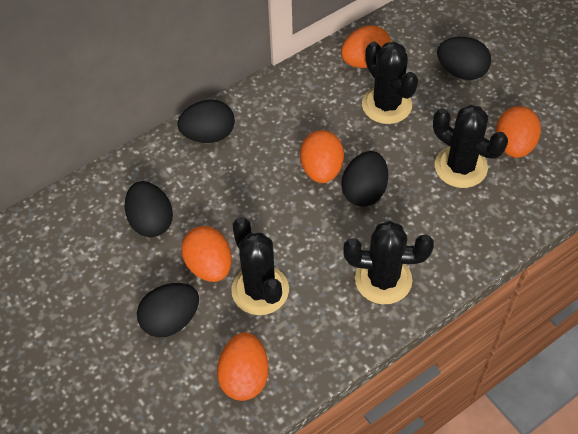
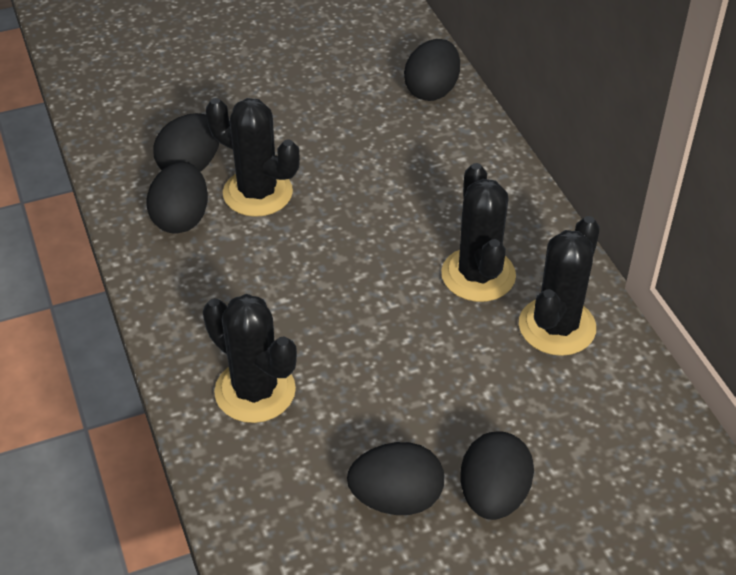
orange egg: 5 -> 0

